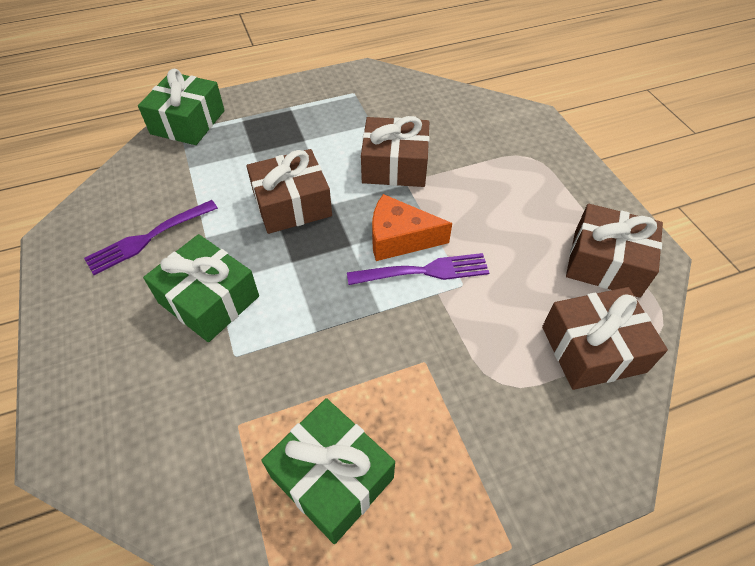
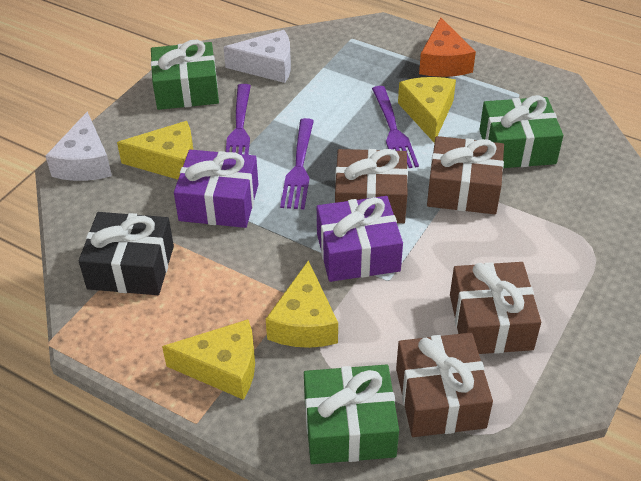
black gift: 0 -> 1
purple fork: 2 -> 3
purple gift: 0 -> 2
white cheese: 0 -> 2
yellow cheese: 0 -> 4

